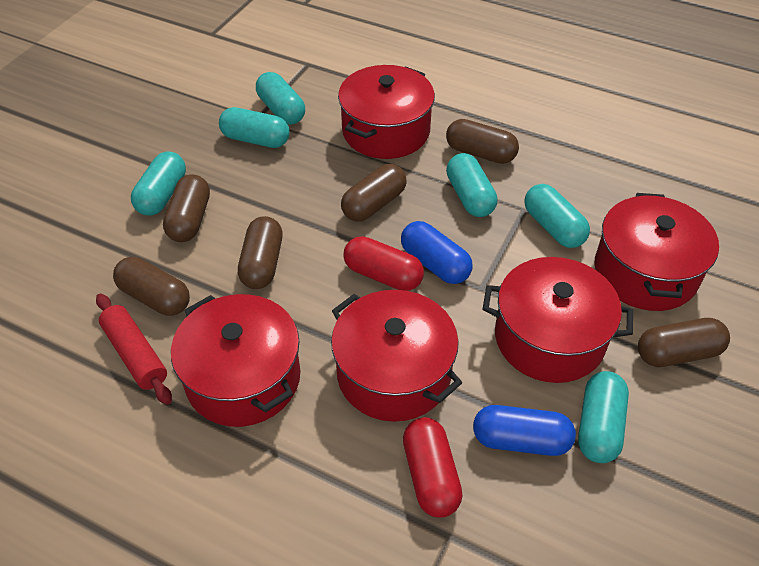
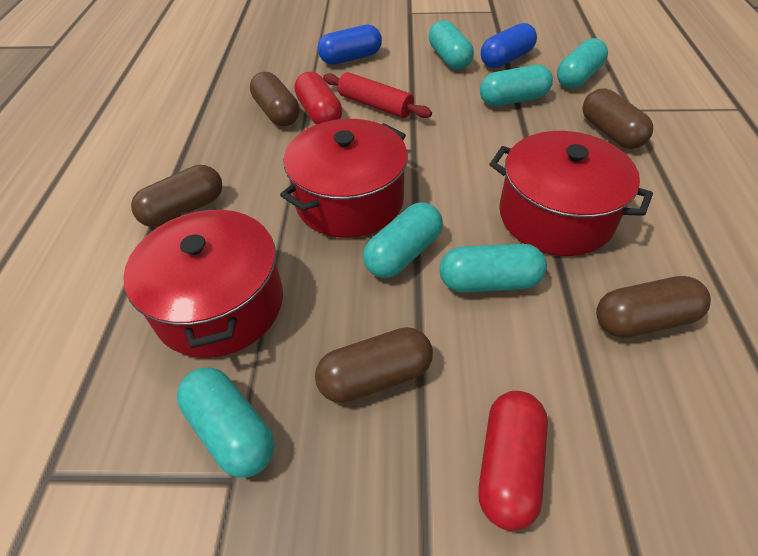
brown capsule: 6 -> 5
red pot: 5 -> 3

